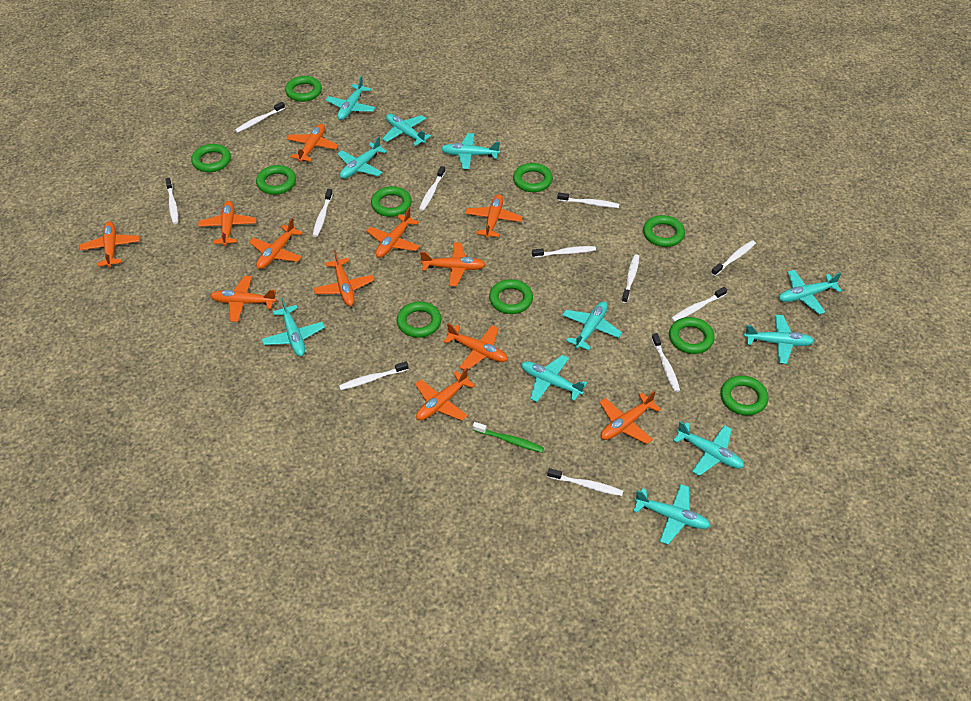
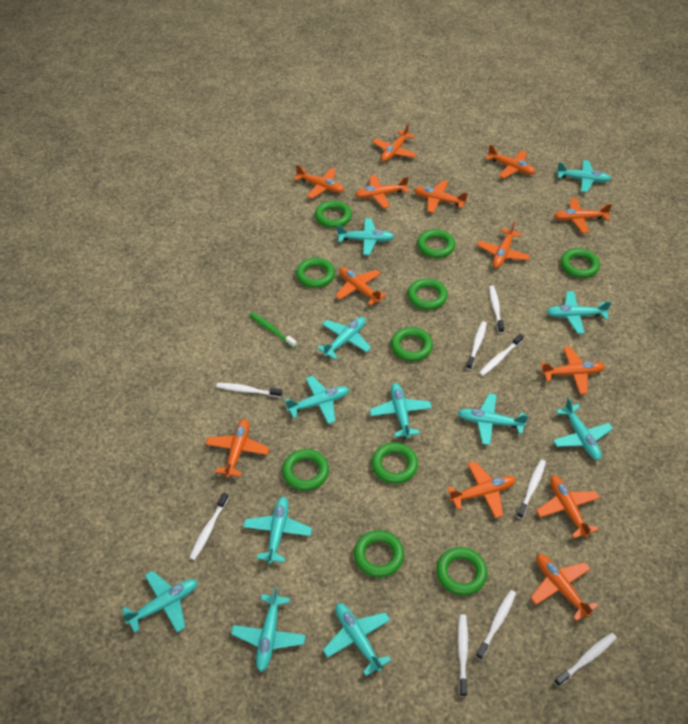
orange plane: 12 -> 13
turquoise plane: 11 -> 12
white toothbrush: 12 -> 9

